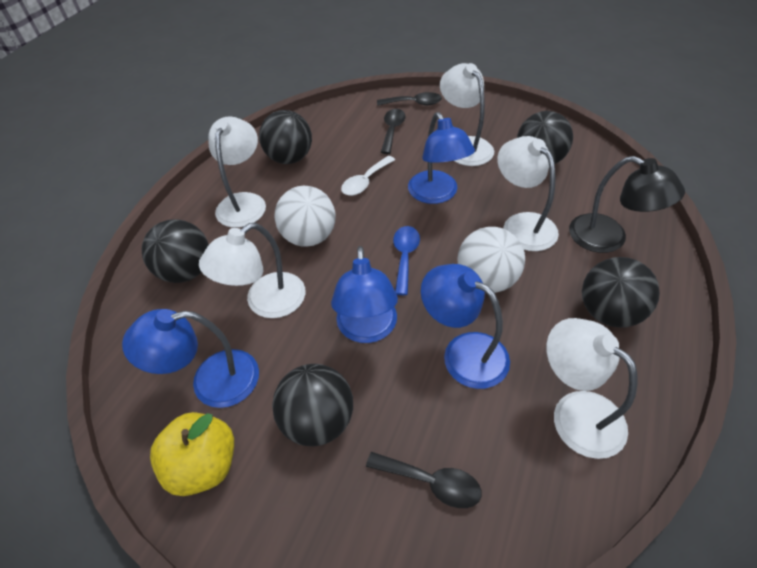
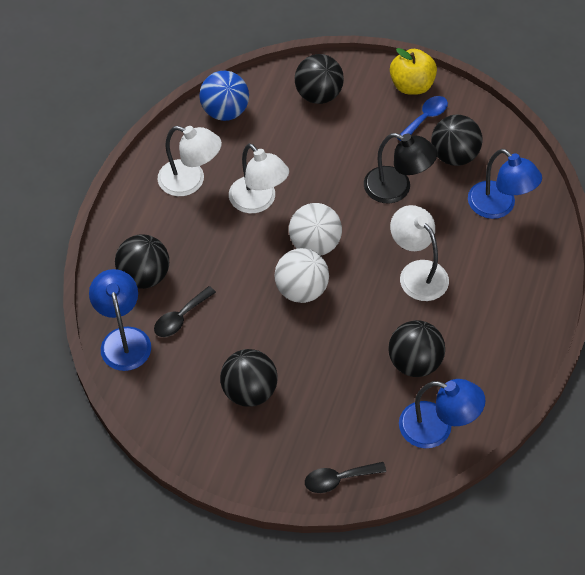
black spoon: 3 -> 2
blue ball: 0 -> 1
blue lamp: 4 -> 3
white lamp: 5 -> 3
white spoon: 1 -> 0

